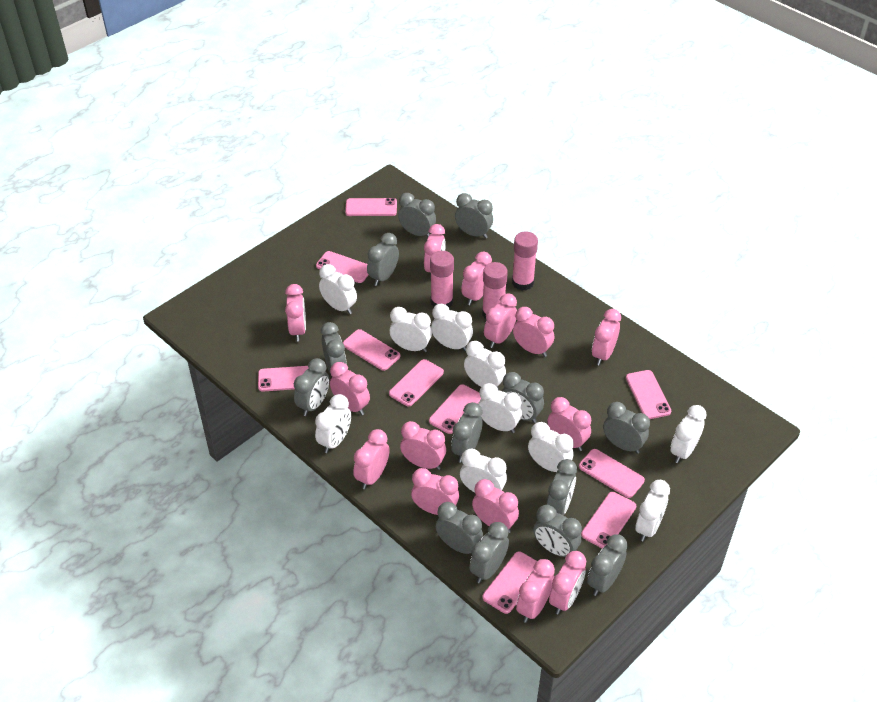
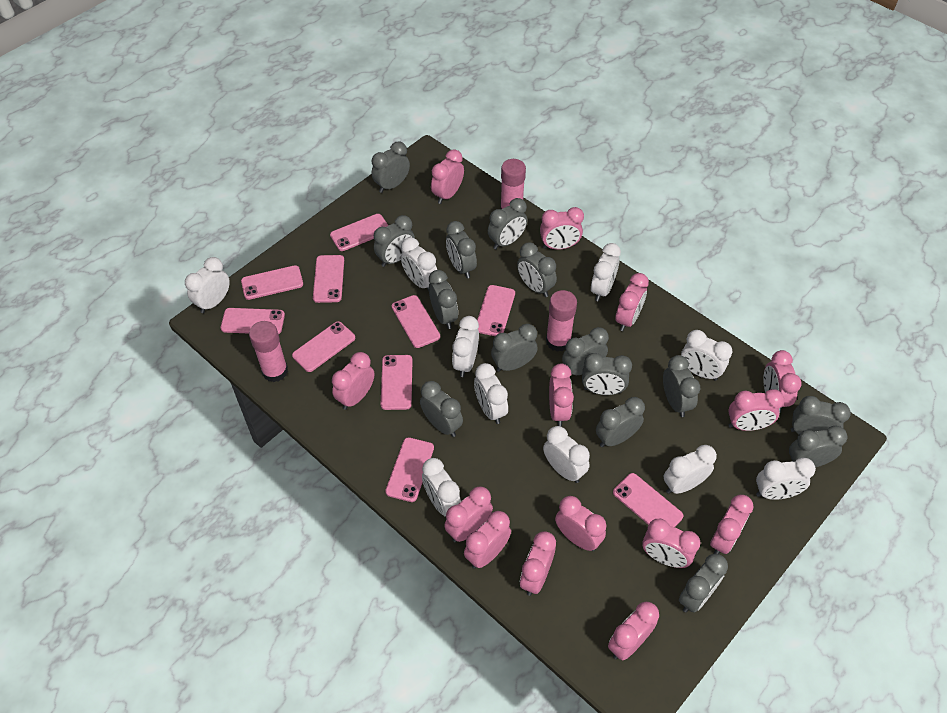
grey clock: 13 -> 15

